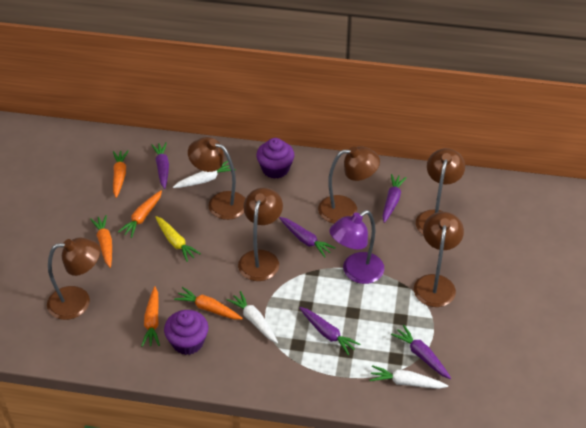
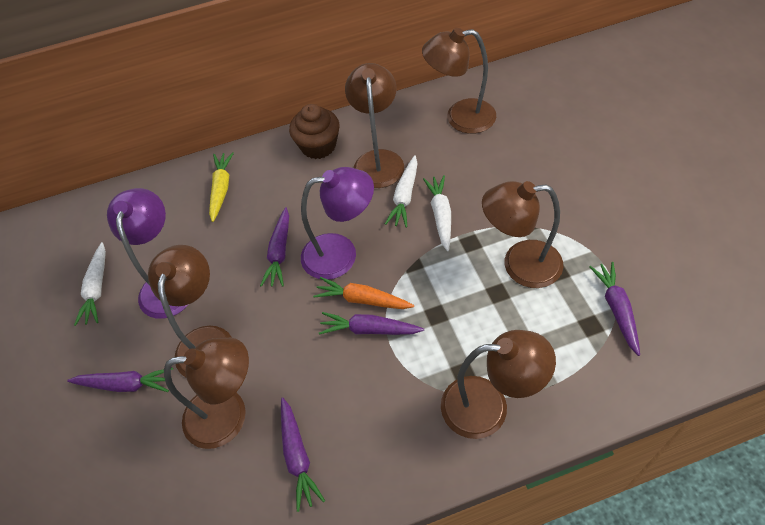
brown cupcake: 0 -> 1
orange carrot: 5 -> 1
purple cupcake: 2 -> 0
purple lamp: 1 -> 2

